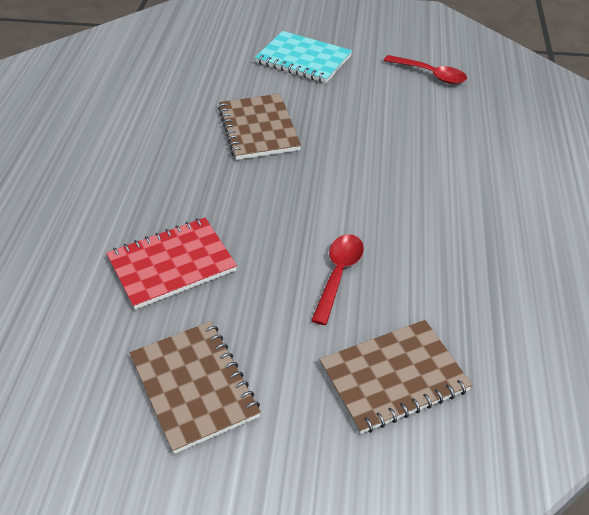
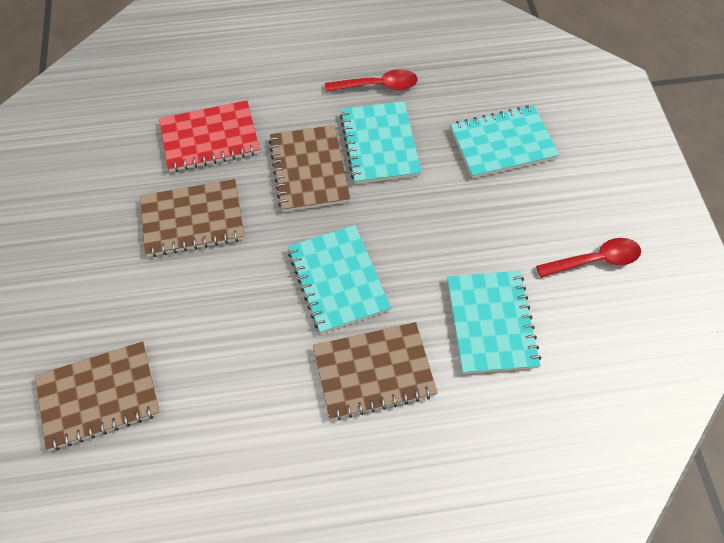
brown notebook: 3 -> 4
turquoise notebook: 1 -> 4

